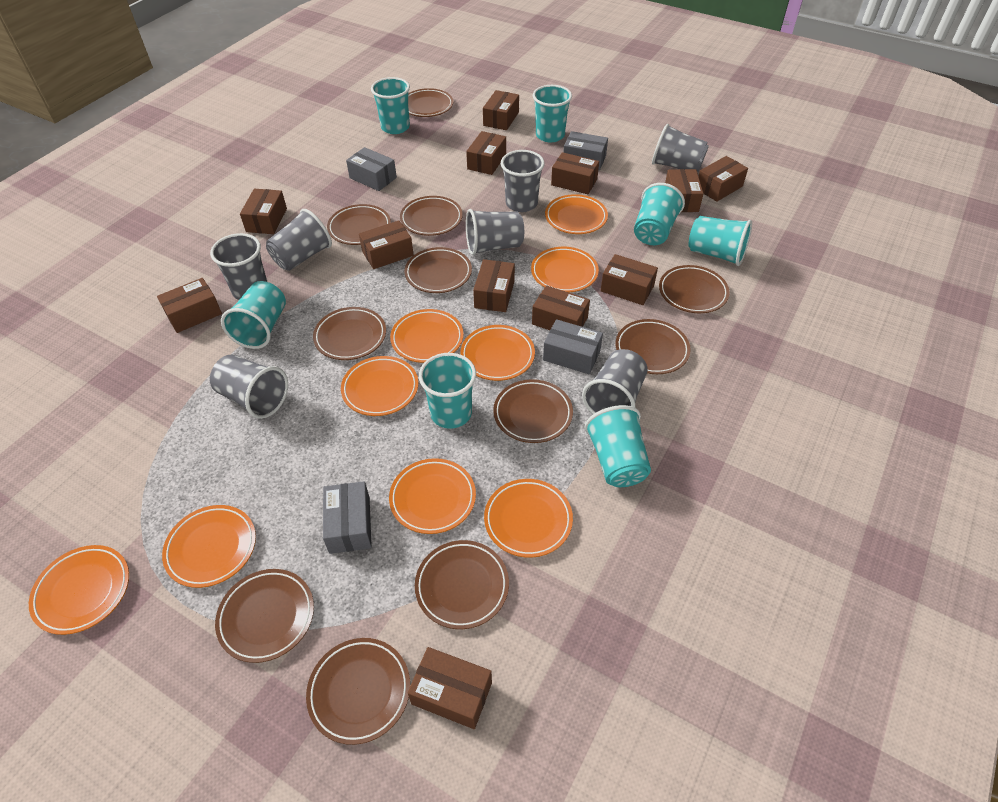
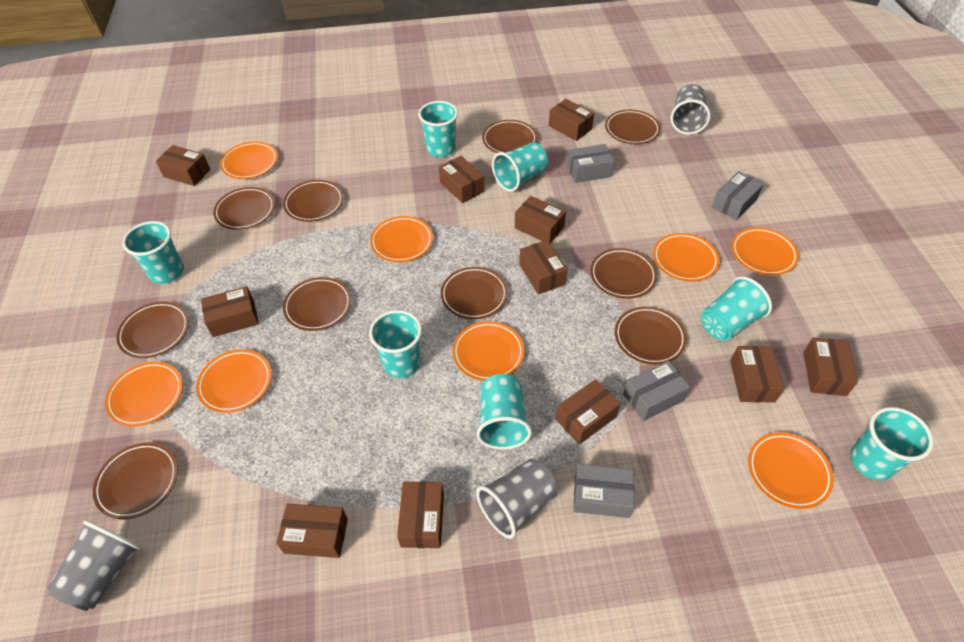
brown box: 12 -> 11
brown plate: 11 -> 10
grey cup: 7 -> 3
orange plate: 9 -> 8

